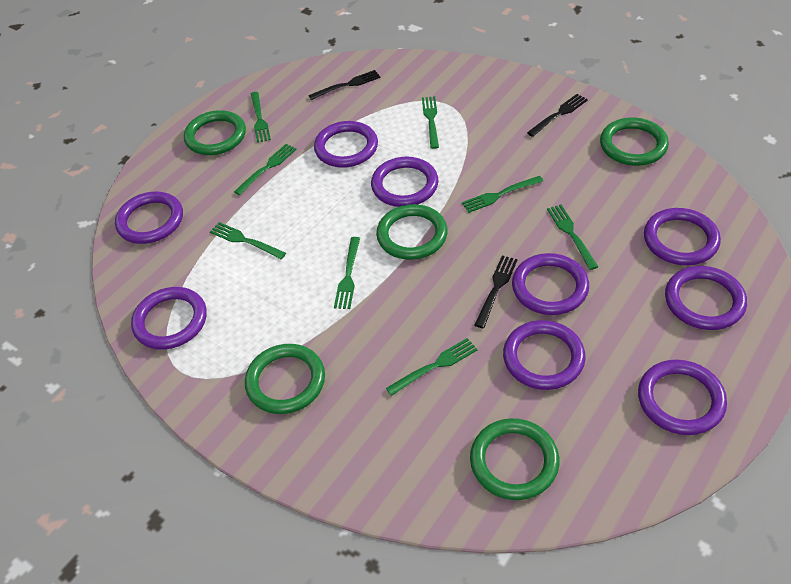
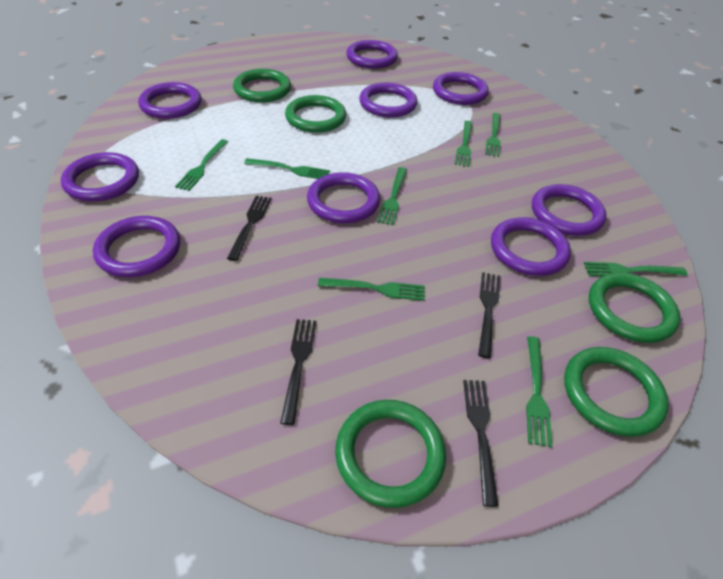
black fork: 3 -> 4

